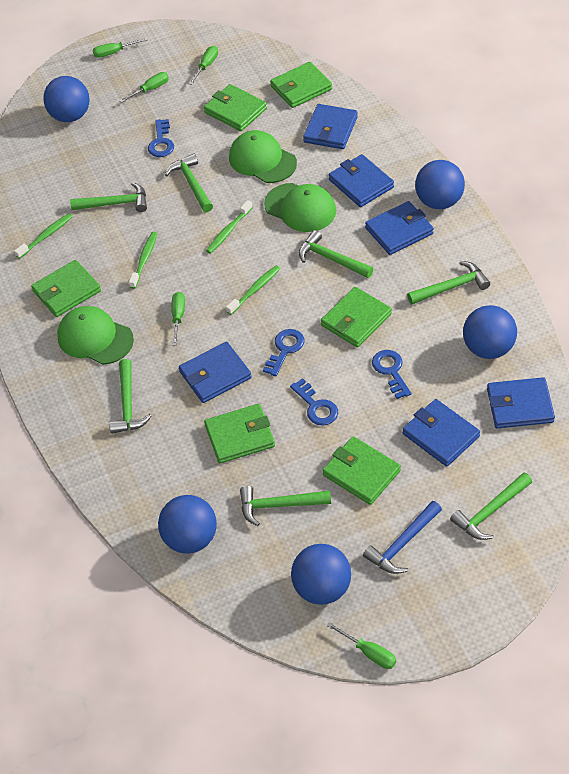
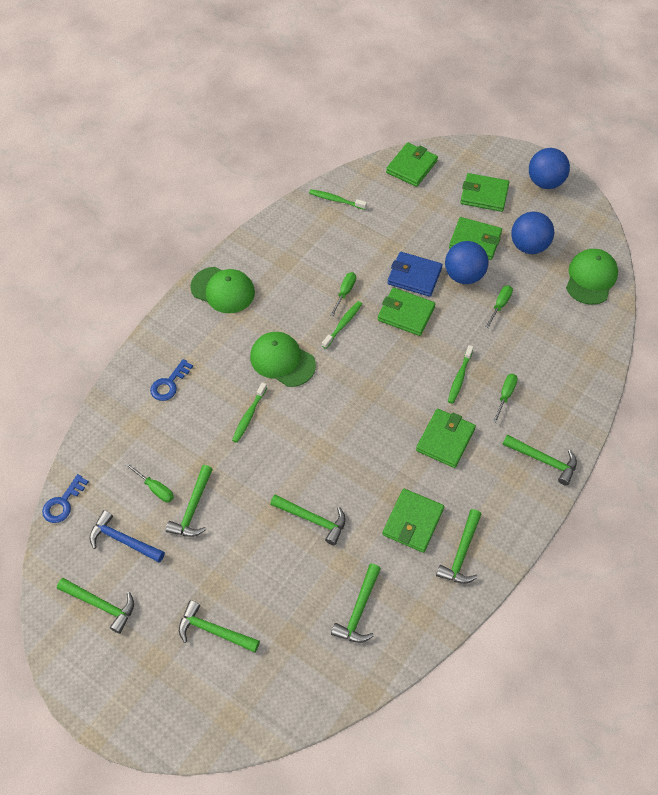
blue ball: 5 -> 3
blue key: 4 -> 2
blue wallet: 6 -> 1
green screwdriver: 5 -> 4

